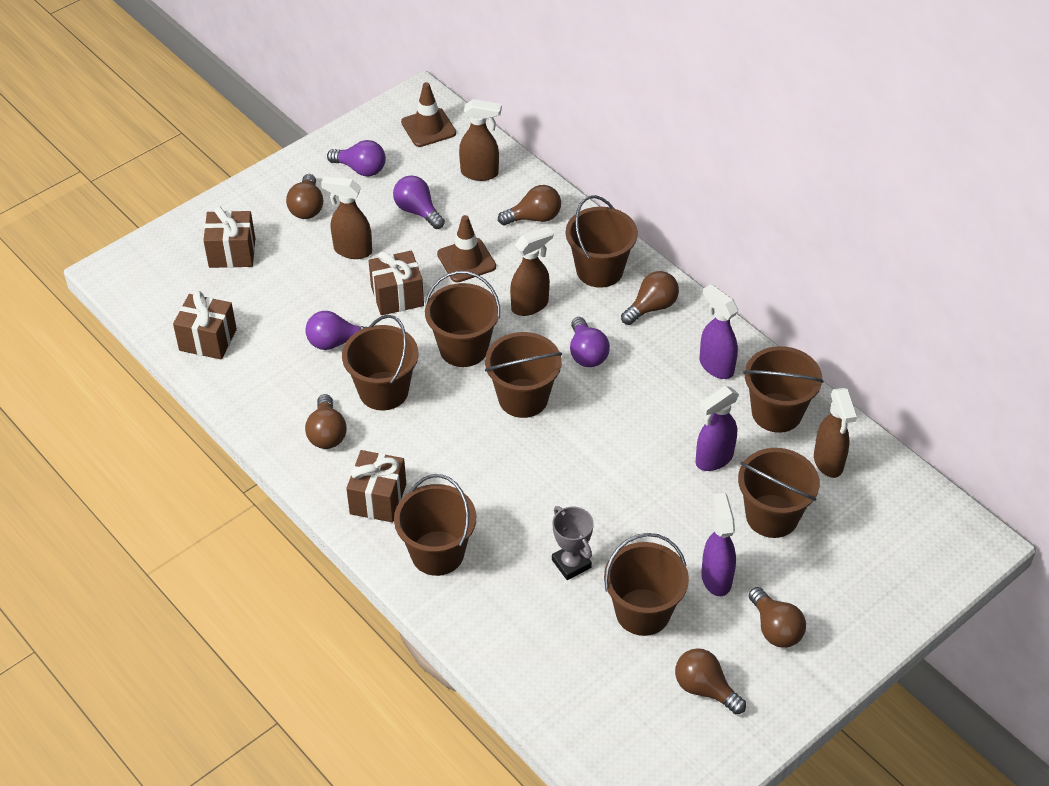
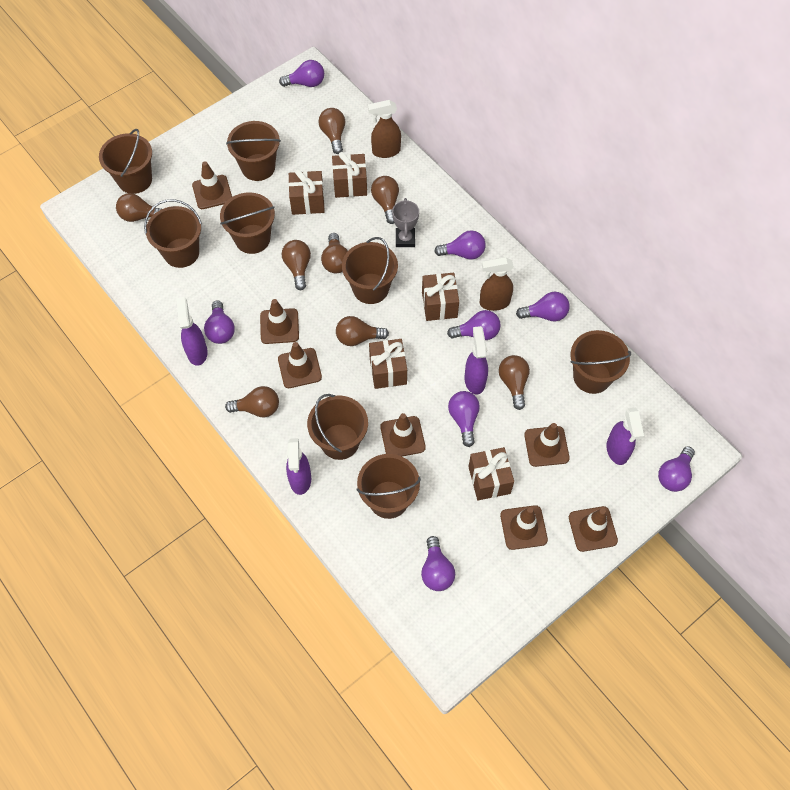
brown gift: 4 -> 5
brown light bulb: 6 -> 8
brown spray bottle: 4 -> 2
brown traffic cone: 2 -> 7
purple light bulb: 4 -> 8
purple spray bottle: 3 -> 4

